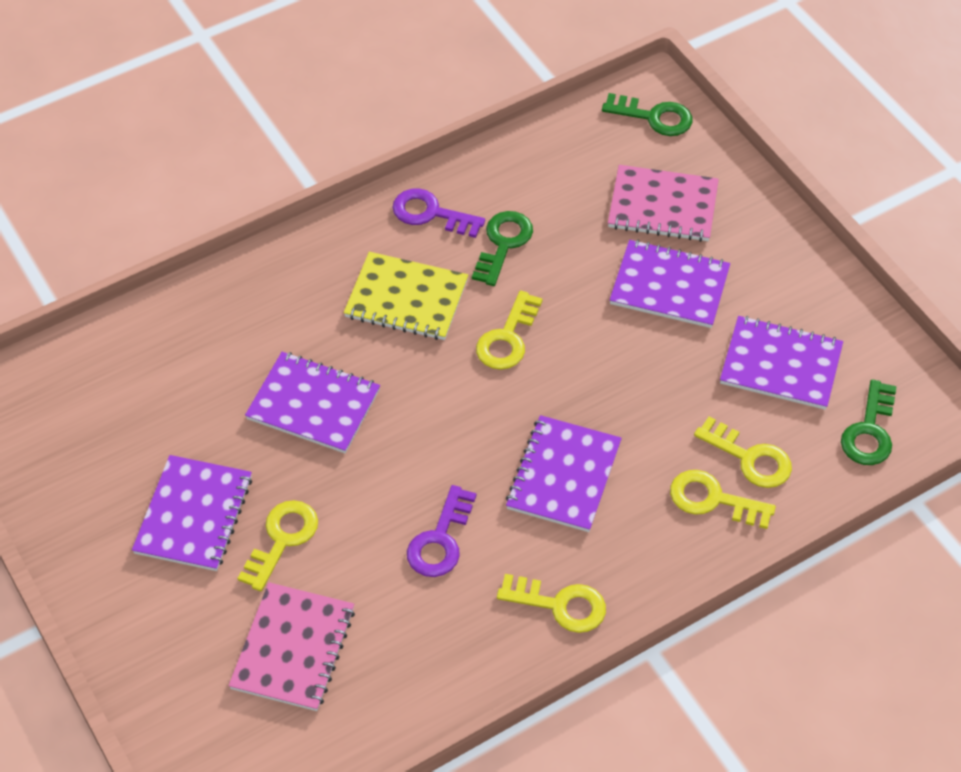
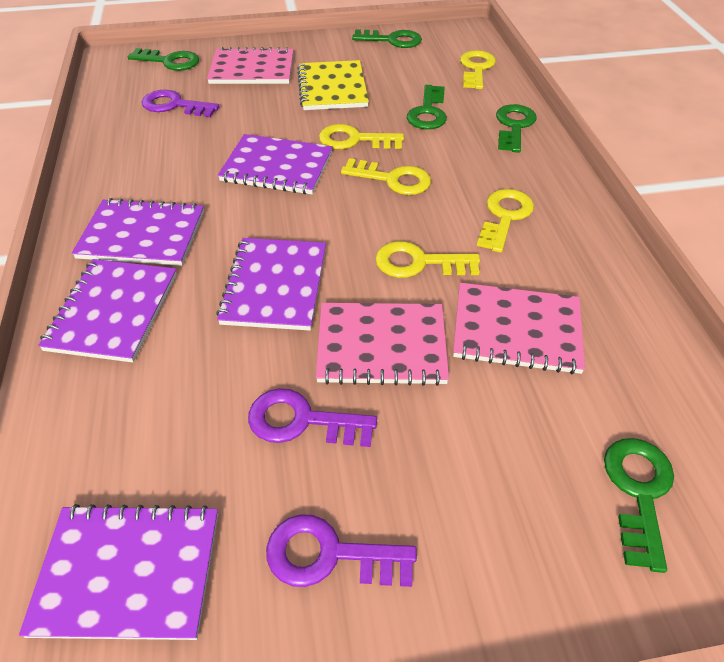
green key: 3 -> 5
pink notebook: 2 -> 3
purple key: 2 -> 3

